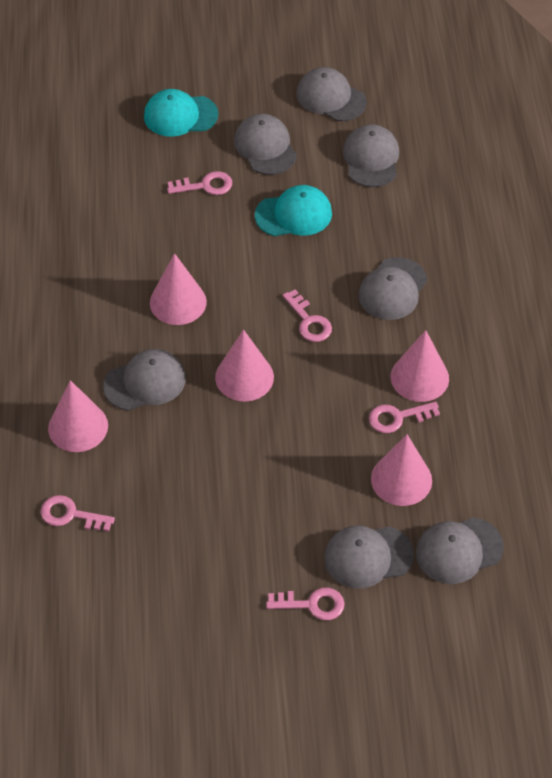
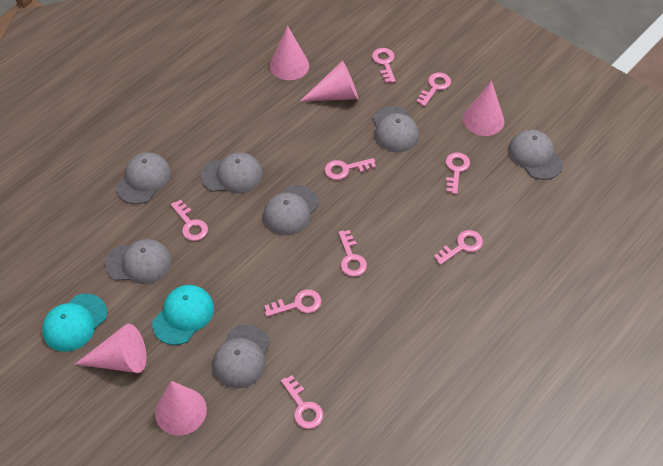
pink key: 5 -> 9

